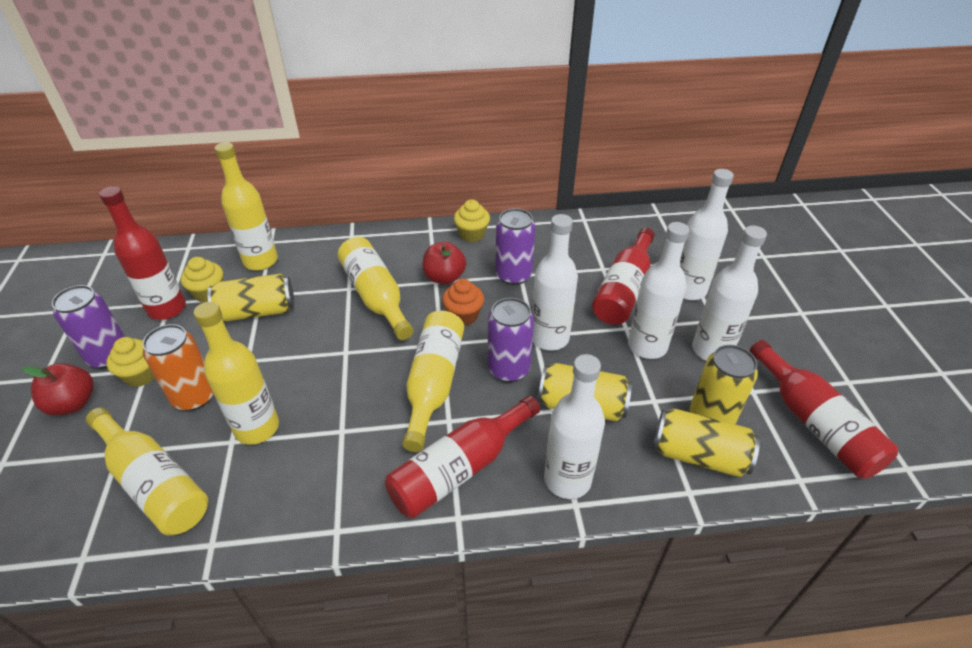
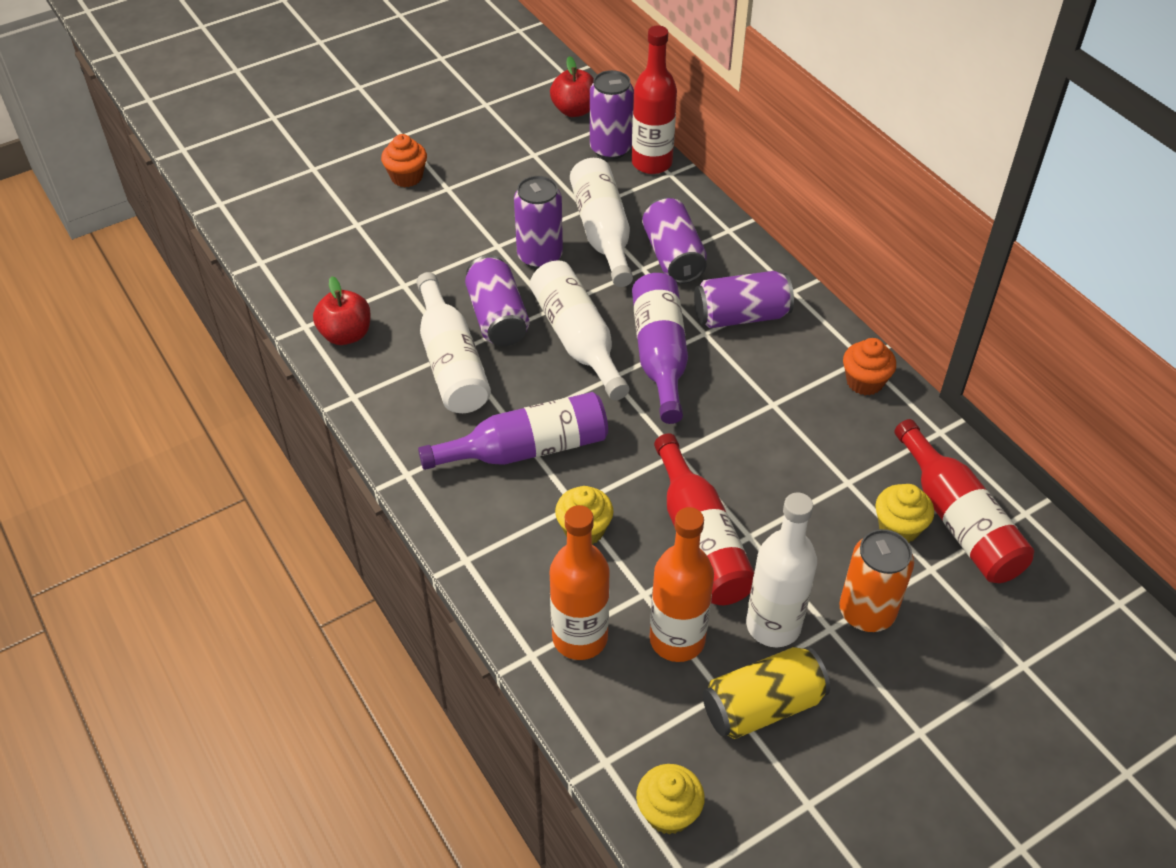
orange bottle: 0 -> 2
orange cupcake: 1 -> 2
purple bottle: 0 -> 2
purple can: 3 -> 5
red bottle: 4 -> 3
white bottle: 5 -> 4
yellow bottle: 5 -> 0
yellow can: 4 -> 1

